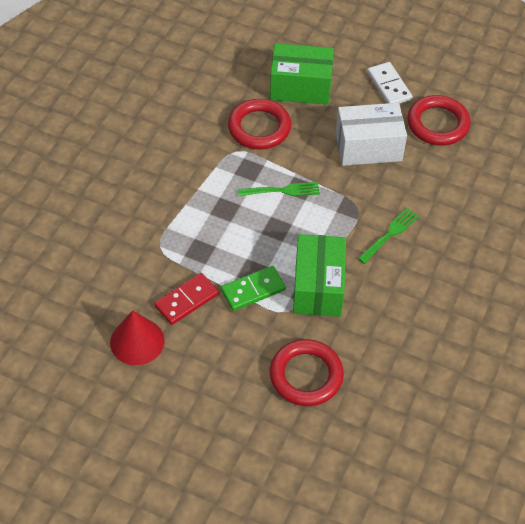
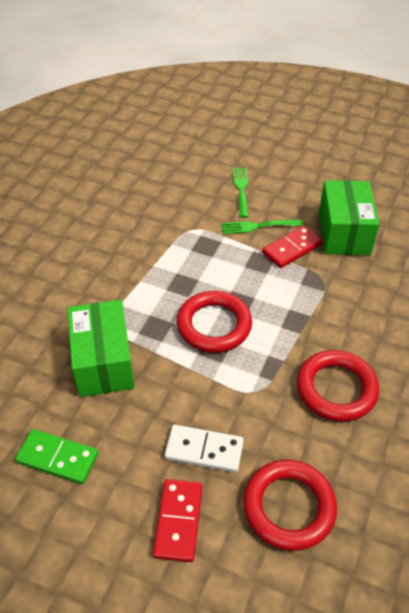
red cone: 1 -> 0
red domino: 1 -> 2
white box: 1 -> 0

